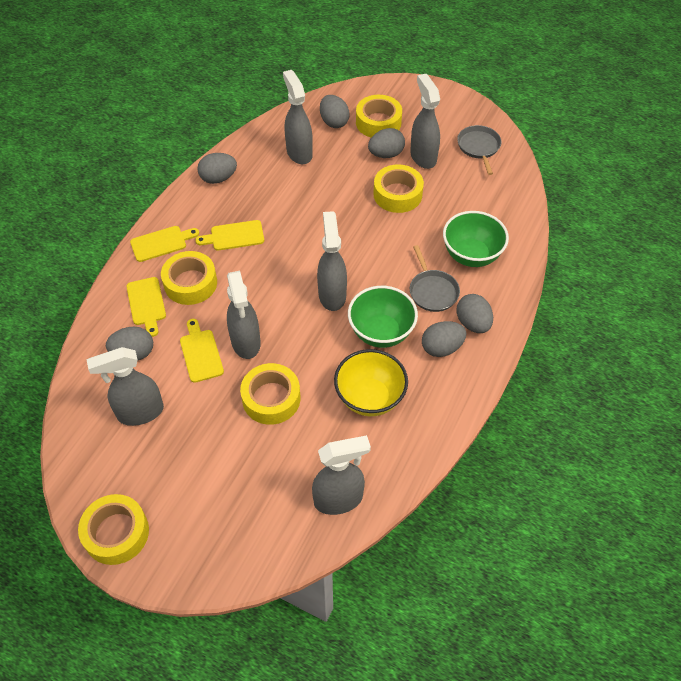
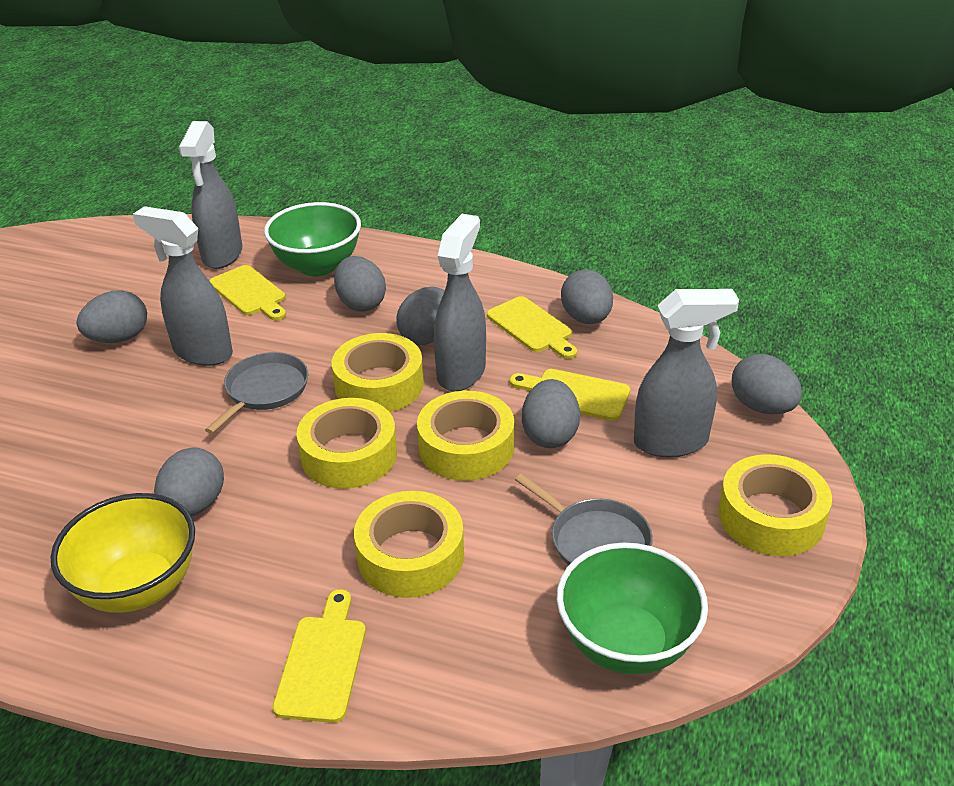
grey egg: 6 -> 7
grey spray bottle: 6 -> 4

